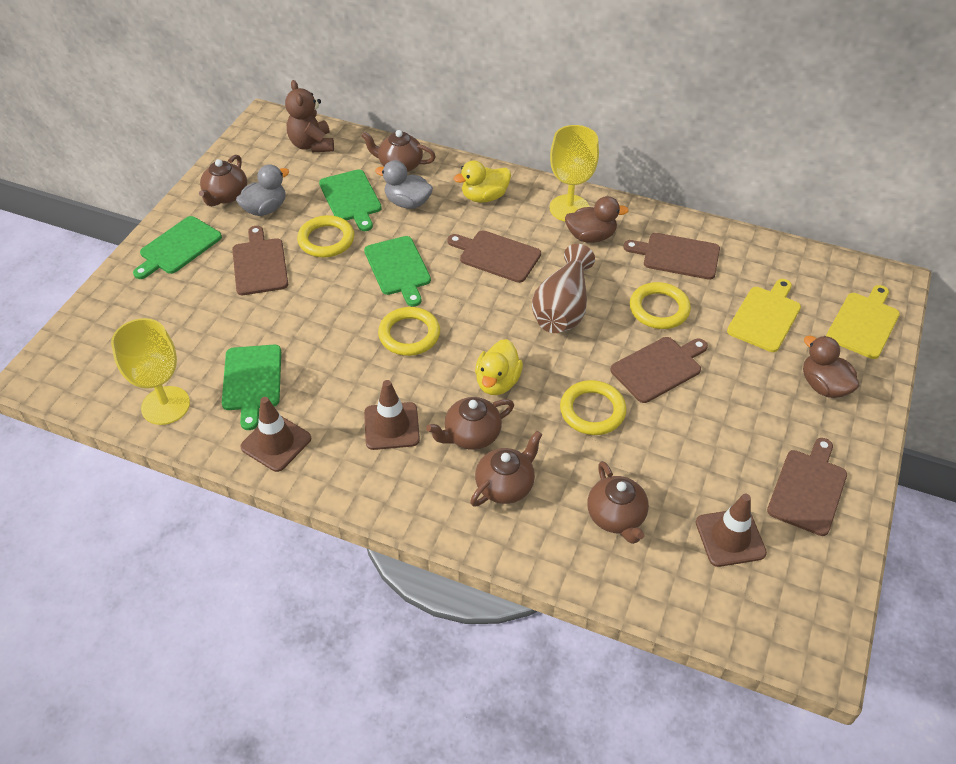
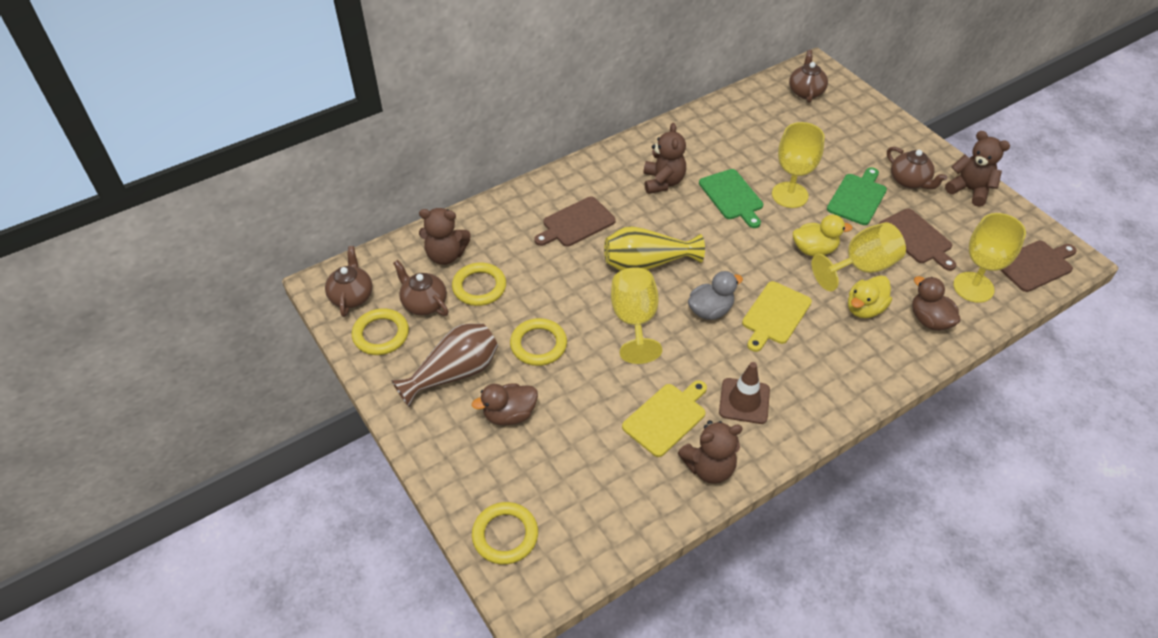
brown cutting board: 5 -> 3
brown teapot: 5 -> 4
brown teddy bear: 1 -> 4
brown traffic cone: 3 -> 1
green cutting board: 4 -> 2
grey duck: 2 -> 1
yellow goblet: 2 -> 4
yellow vase: 0 -> 1

